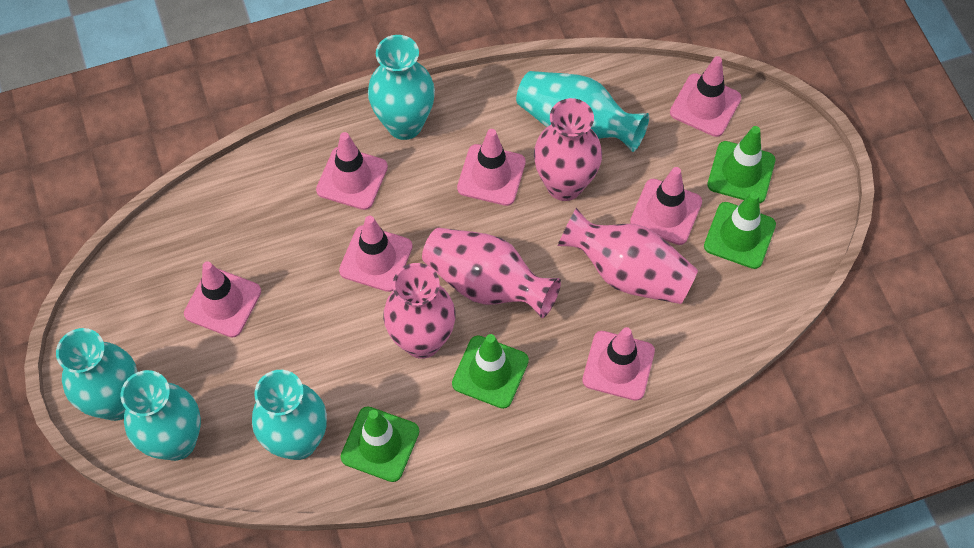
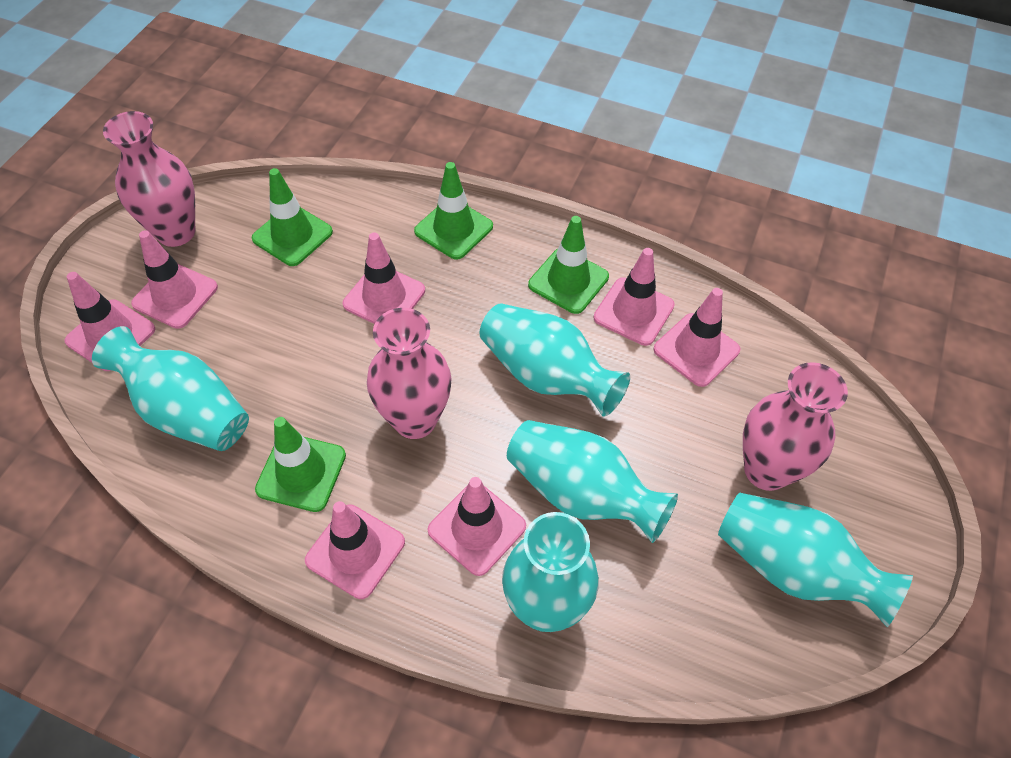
pink vase: 4 -> 3

